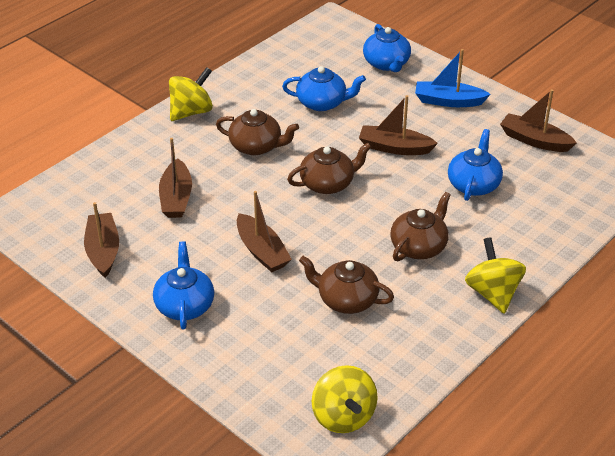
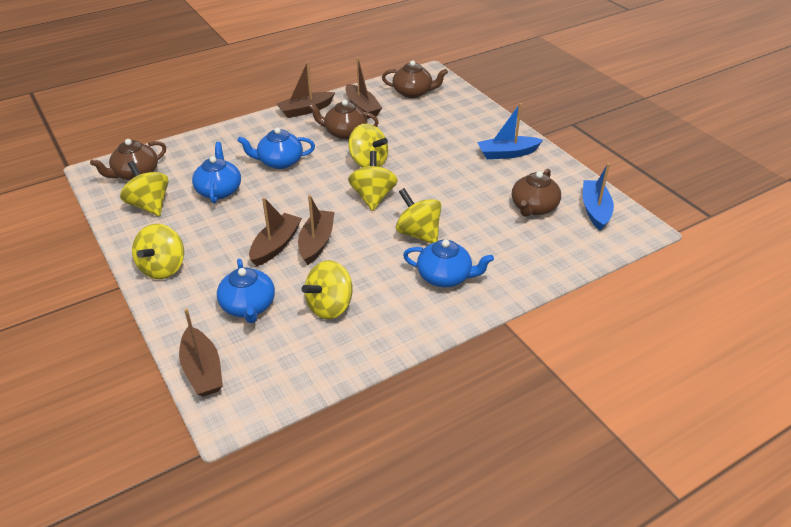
blue boat: 1 -> 2
yellow spinning top: 3 -> 6

